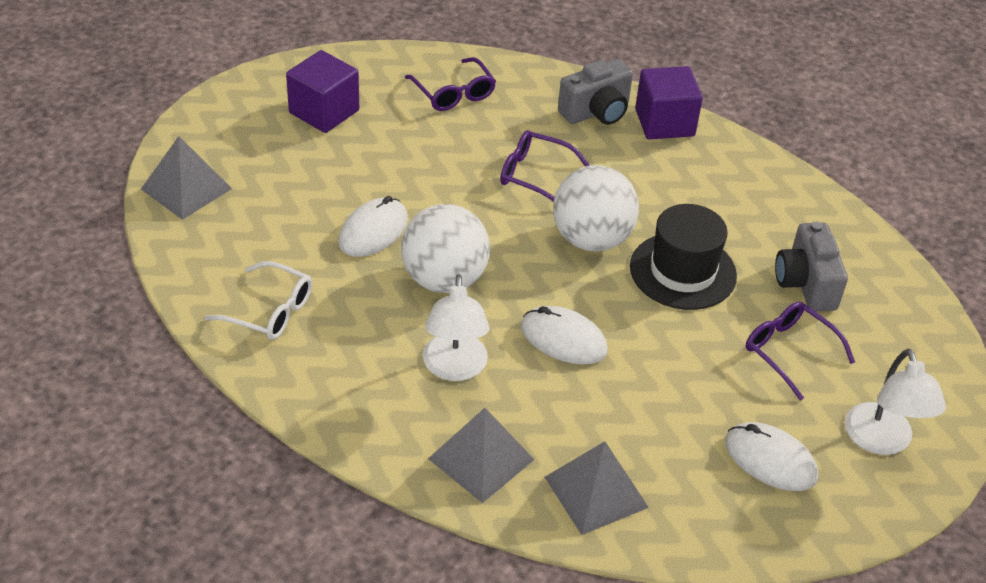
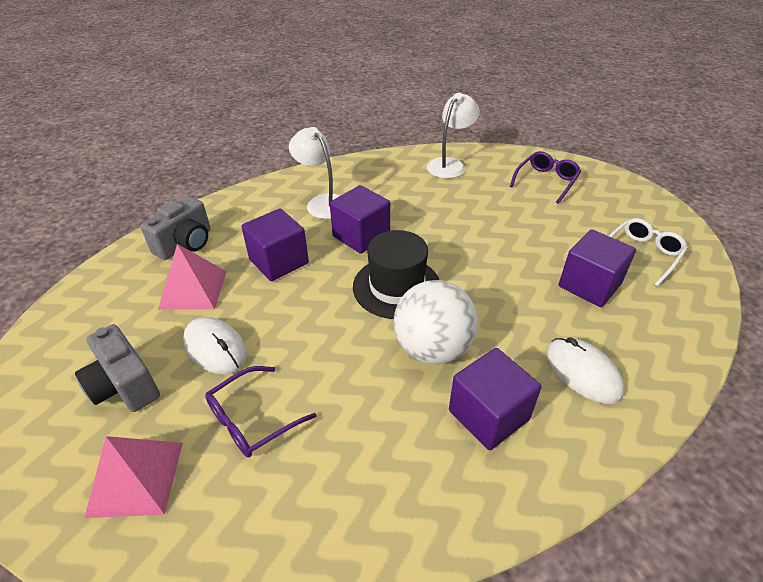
grey pyramid: 3 -> 0
pink pyramid: 0 -> 2
purple cube: 2 -> 4
purple glasses: 3 -> 2
white ball: 2 -> 1
white mouse: 3 -> 2

